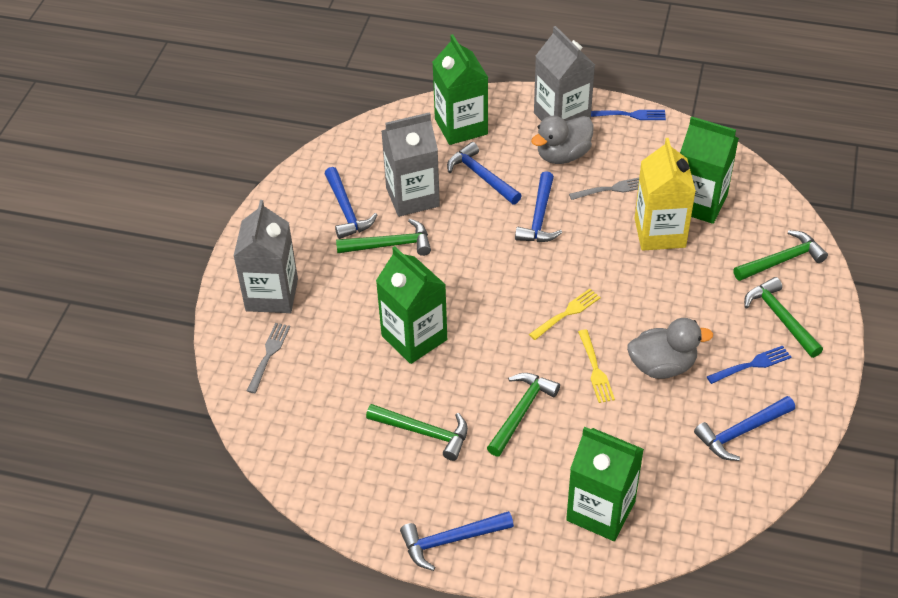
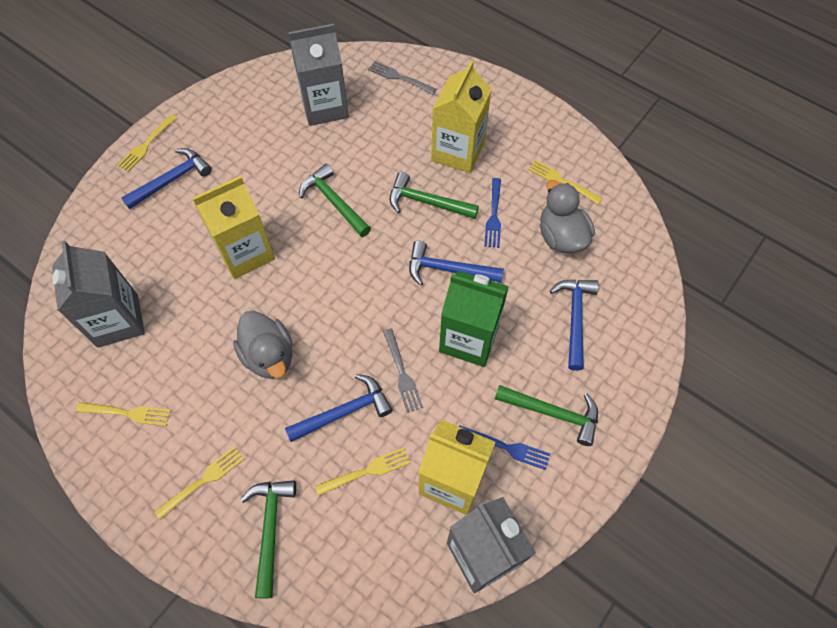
blue hammer: 5 -> 4
green carton: 4 -> 1
green hammer: 5 -> 4
yellow carton: 1 -> 3
yellow fork: 2 -> 5

